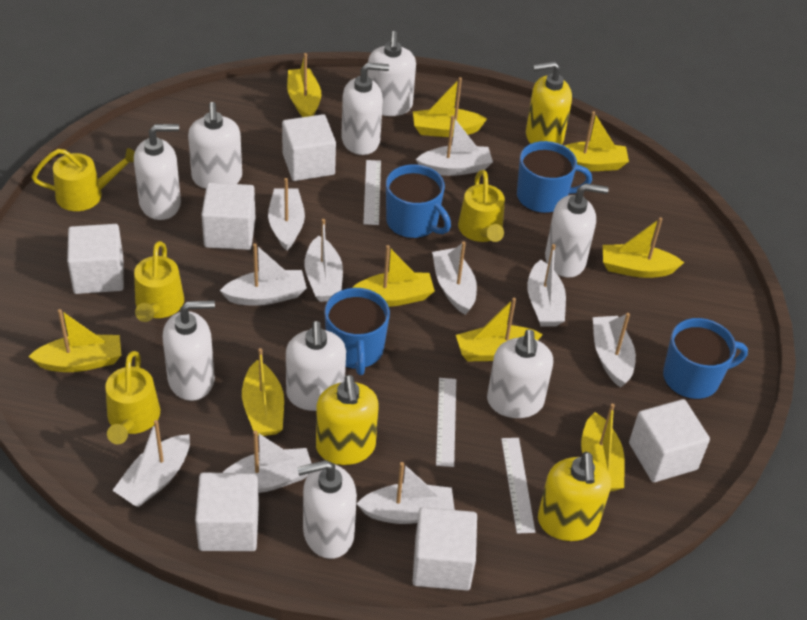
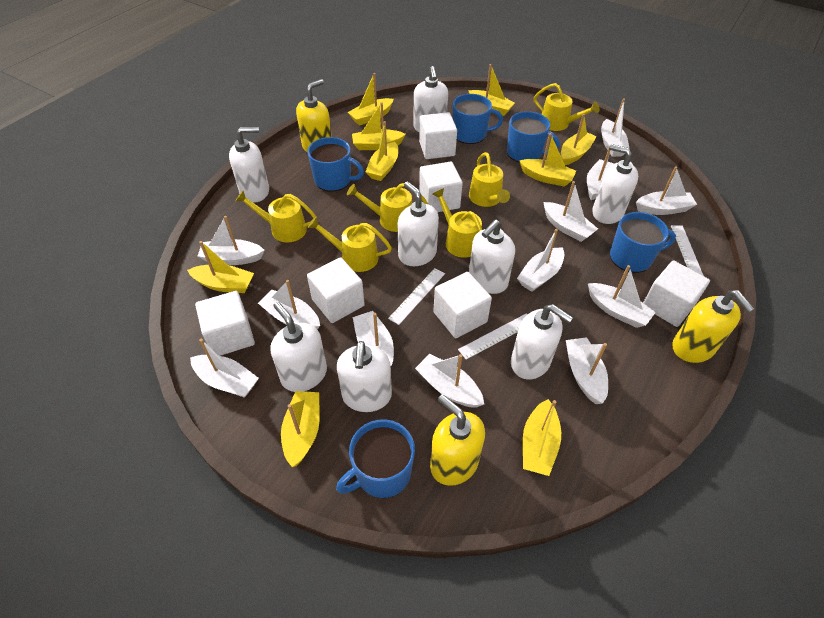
blue mug: 4 -> 5
white boat: 10 -> 12
white soap dispenser: 9 -> 8
yellow watering can: 4 -> 6

